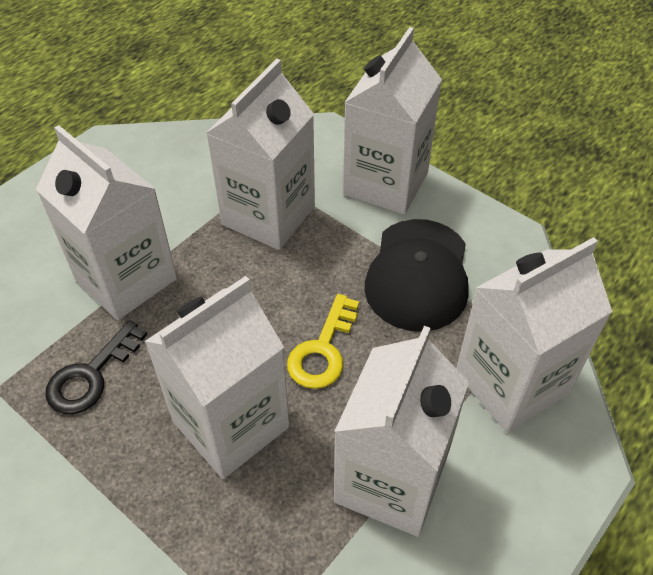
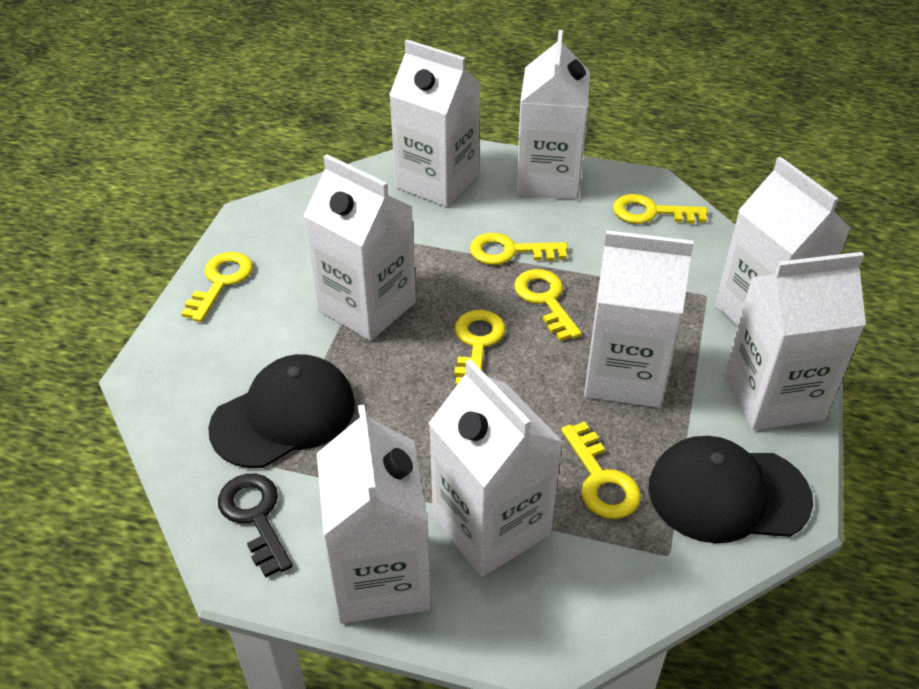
black cap: 1 -> 2
white carton: 6 -> 8
yellow key: 1 -> 6

